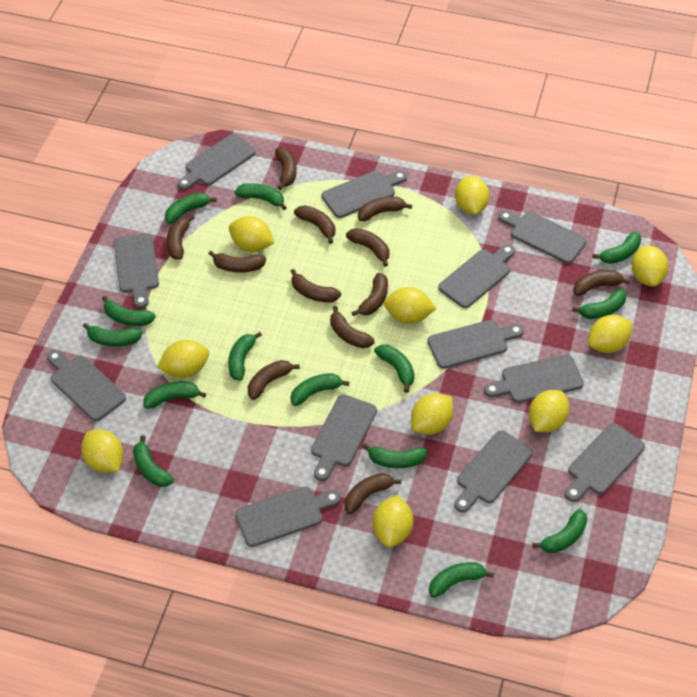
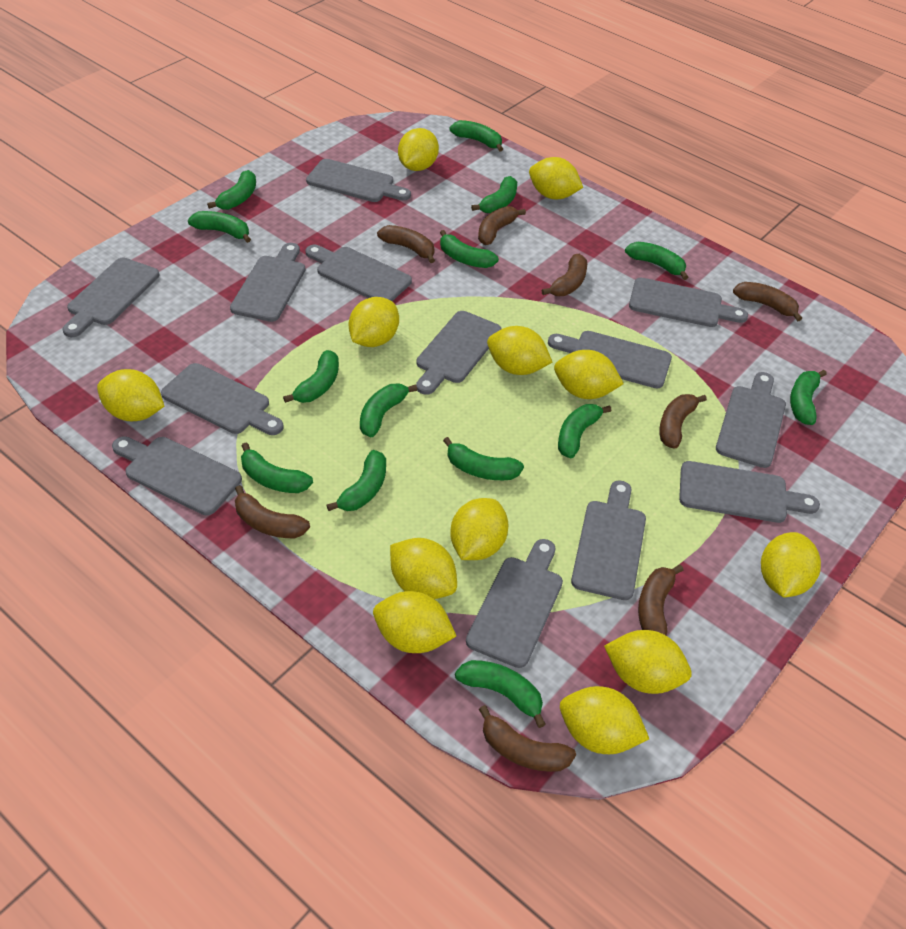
brown banana: 12 -> 8
grey cutting board: 12 -> 13
yellow lemon: 10 -> 12

